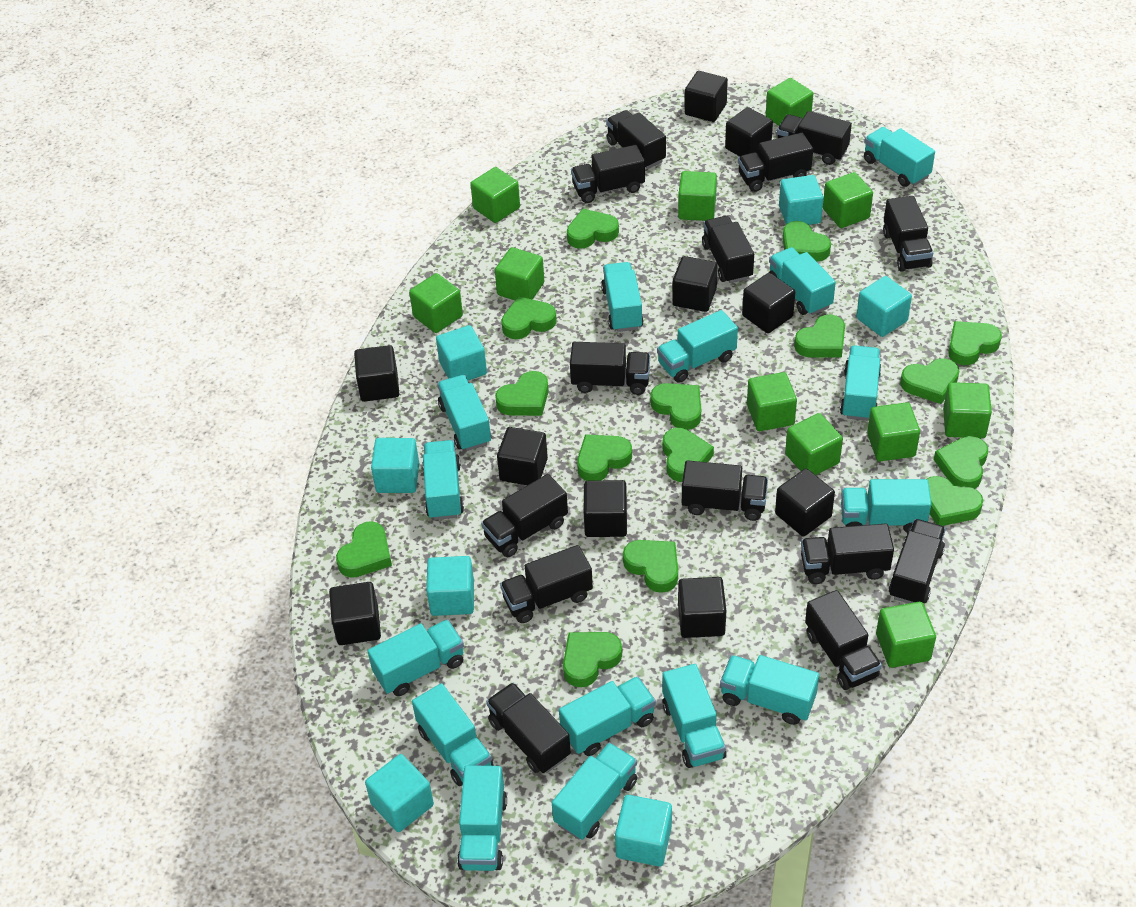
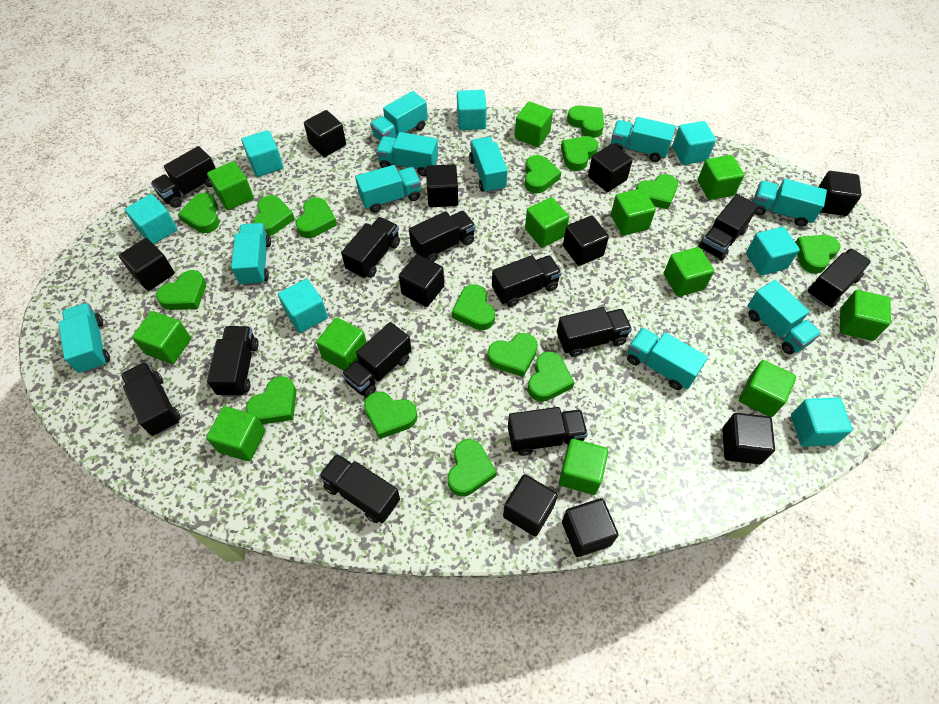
black truck: 14 -> 12
green cube: 11 -> 12
turquoise truck: 15 -> 10

